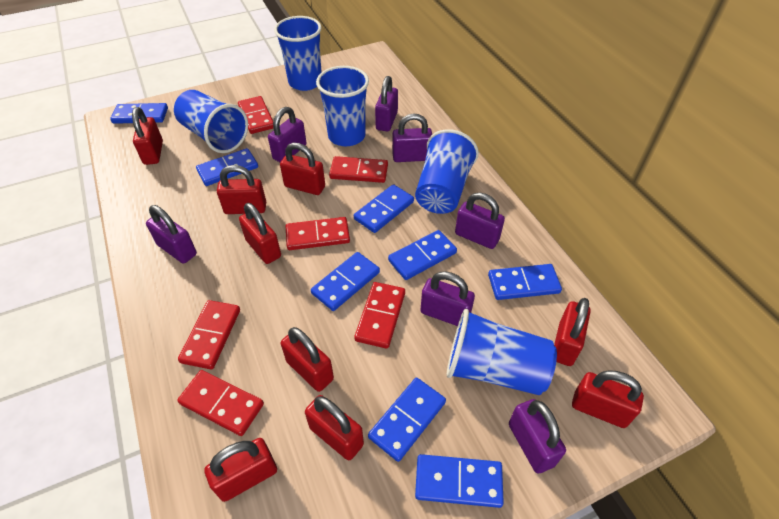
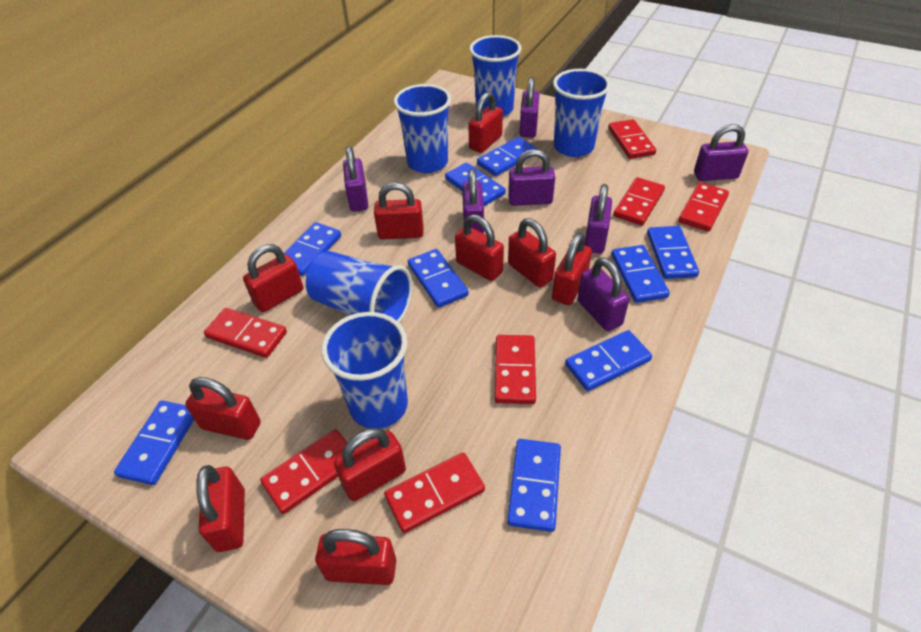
blue domino: 8 -> 9
red domino: 6 -> 7
red padlock: 9 -> 10

